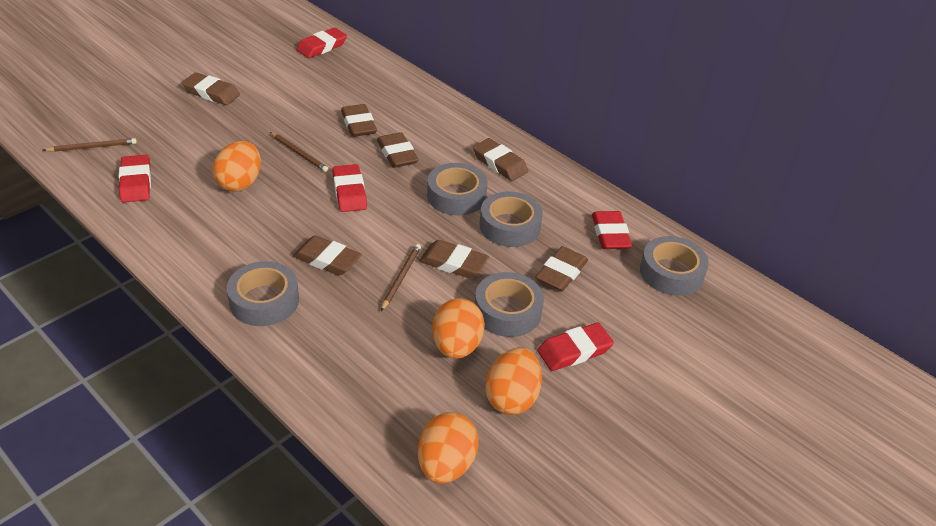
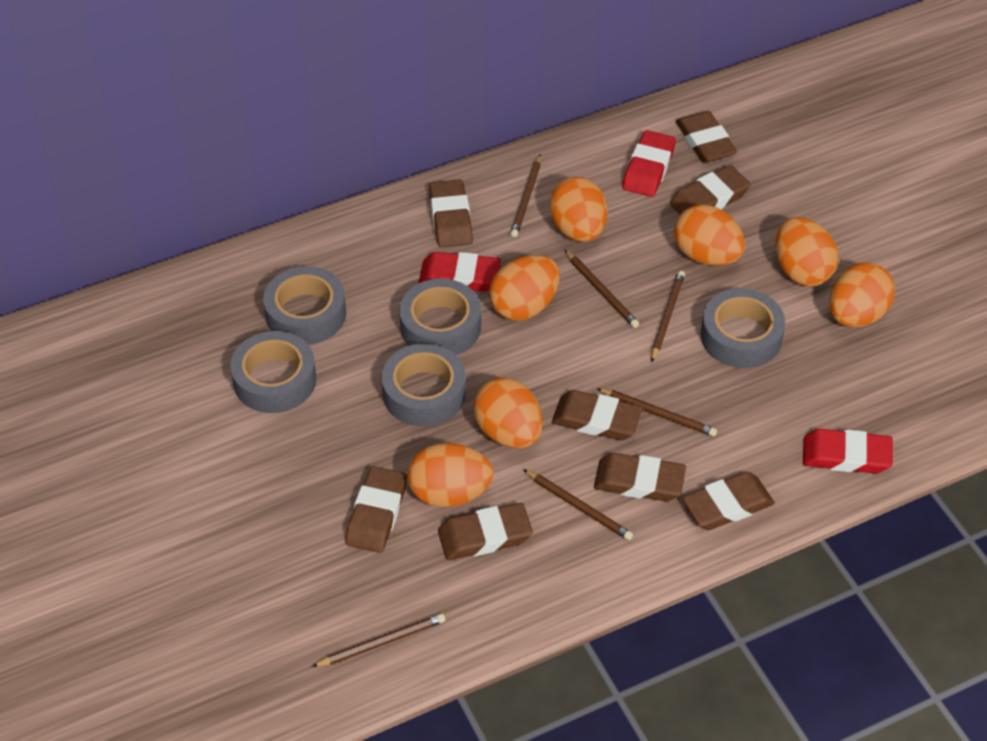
brown eraser: 7 -> 8
brown pencil: 3 -> 6
orange egg: 4 -> 7
red eraser: 5 -> 3

